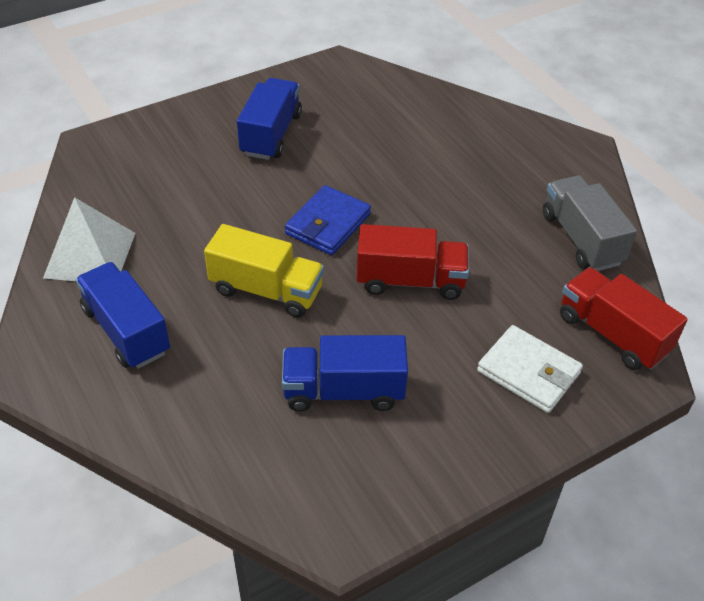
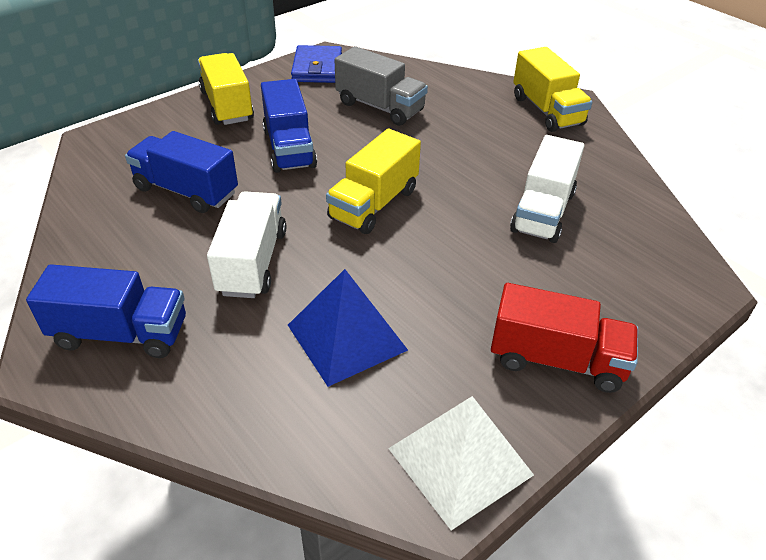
blue pyramid: 0 -> 1
red truck: 2 -> 1
white truck: 0 -> 2
white wallet: 1 -> 0
yellow truck: 1 -> 3

